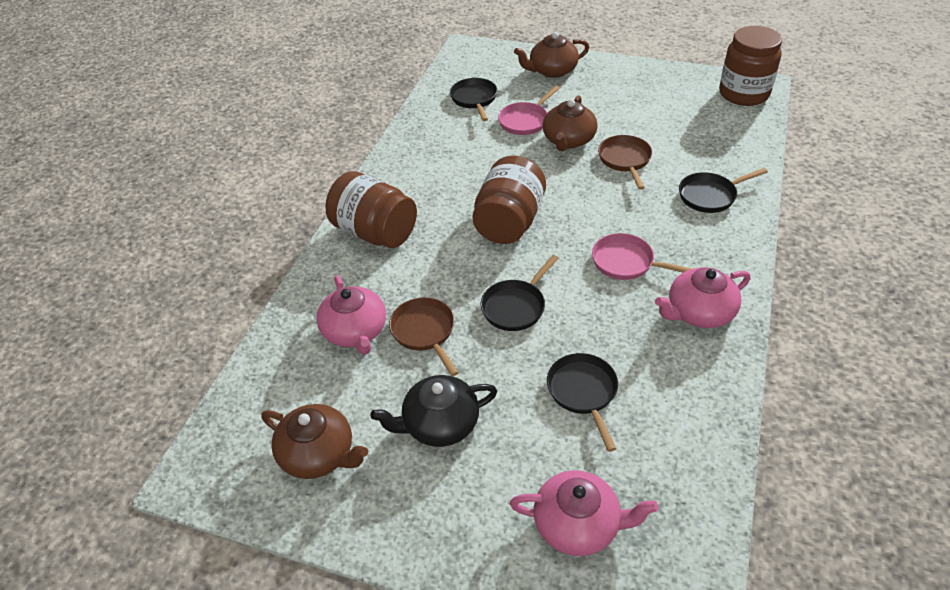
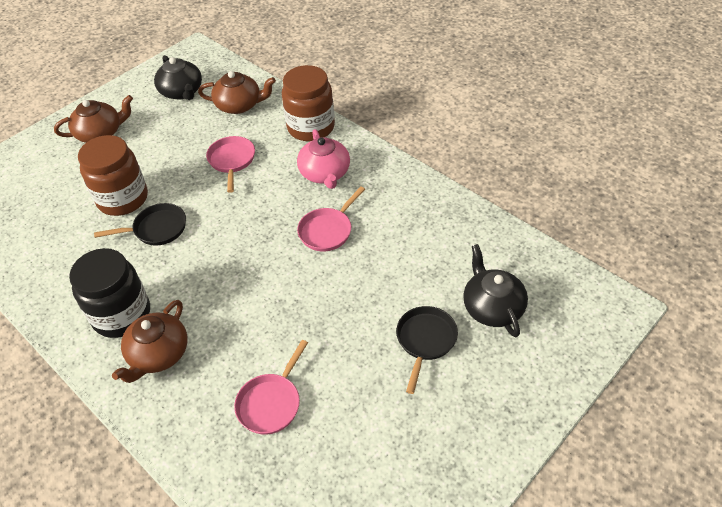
black jar: 0 -> 1
black pan: 4 -> 2
black teapot: 1 -> 2
brown jar: 3 -> 2
brown pan: 2 -> 0
pink pan: 2 -> 3
pink teapot: 3 -> 1

